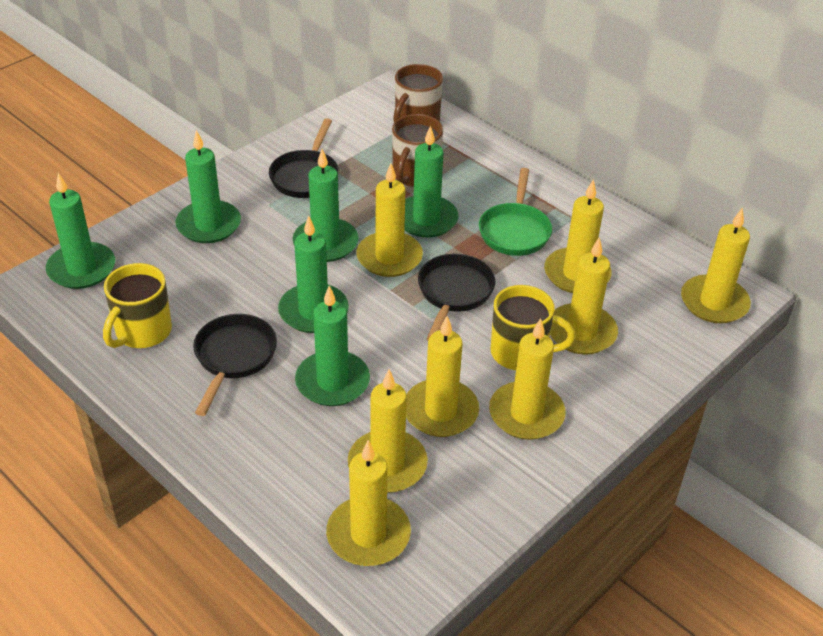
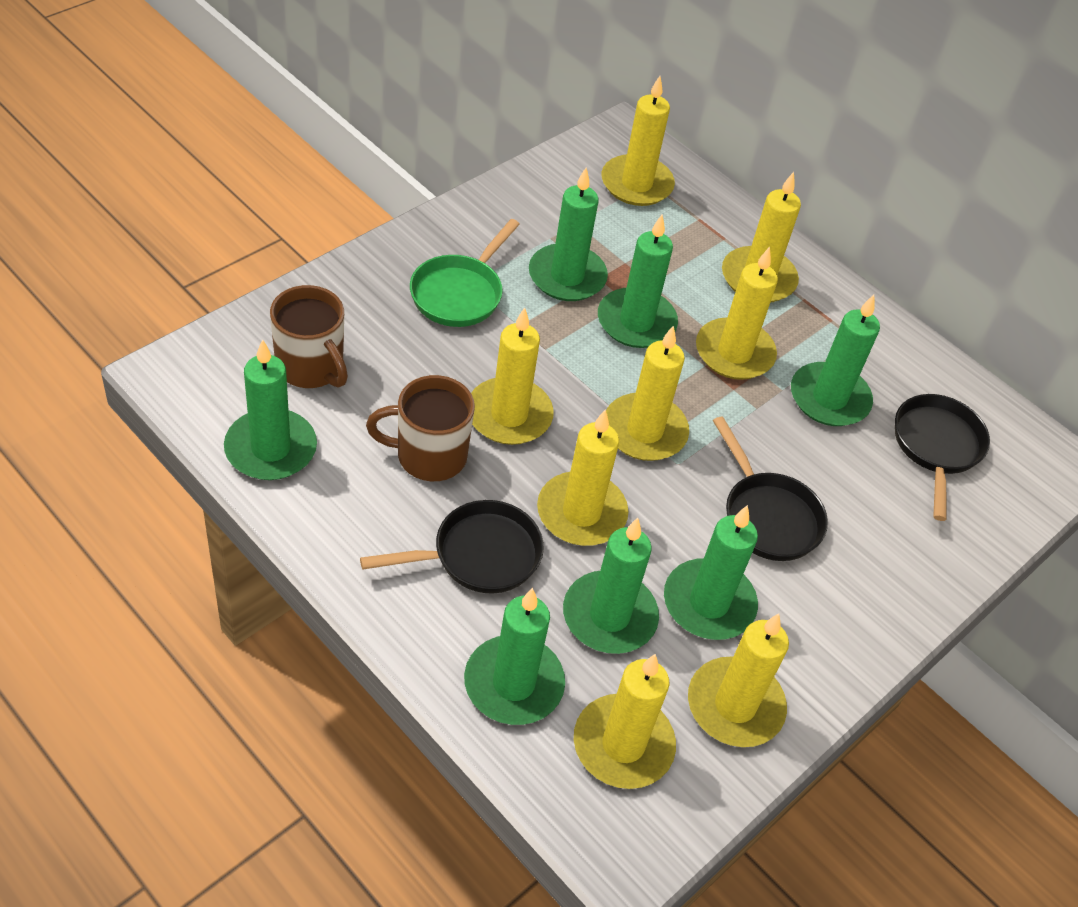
green candle: 6 -> 7
yellow mug: 2 -> 0

